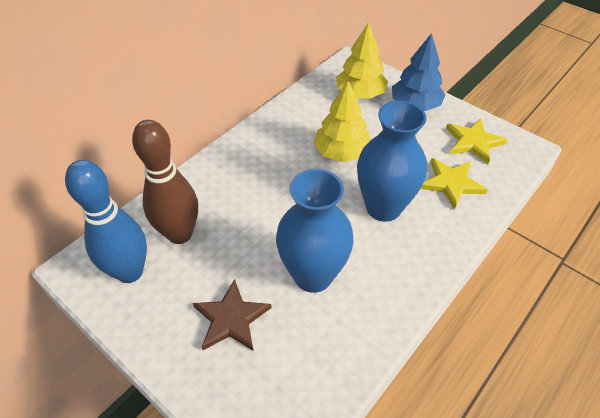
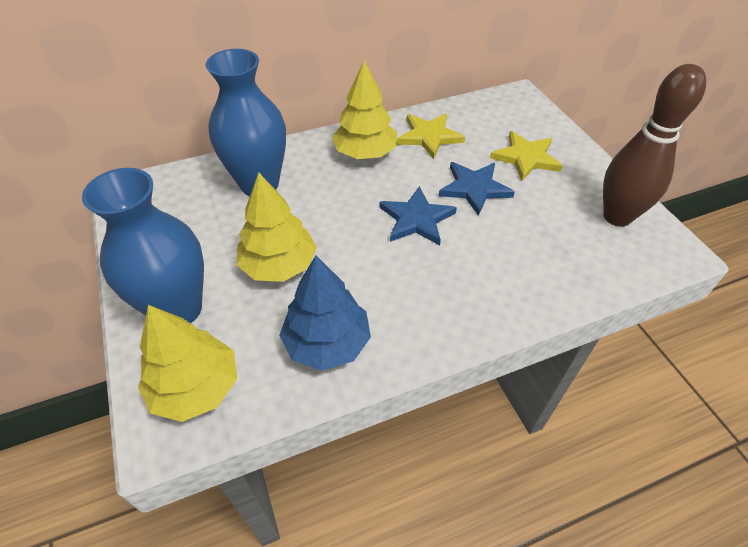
blue bowling pin: 1 -> 0
blue star: 0 -> 2
brown star: 1 -> 0
yellow tree: 2 -> 3

